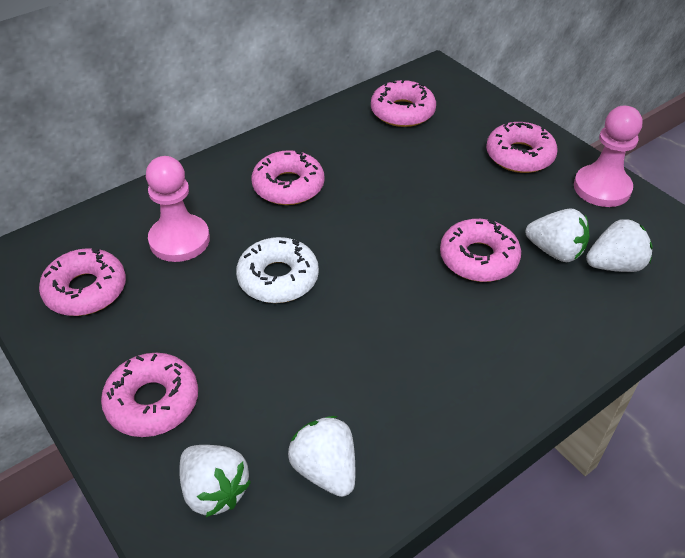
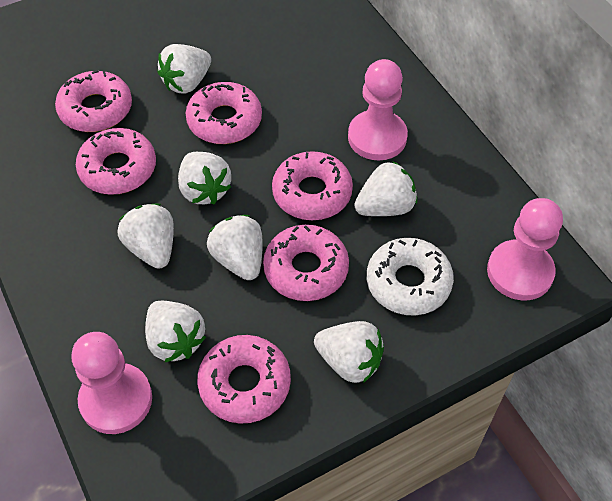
pink pawn: 2 -> 3
white strawberry: 4 -> 7

